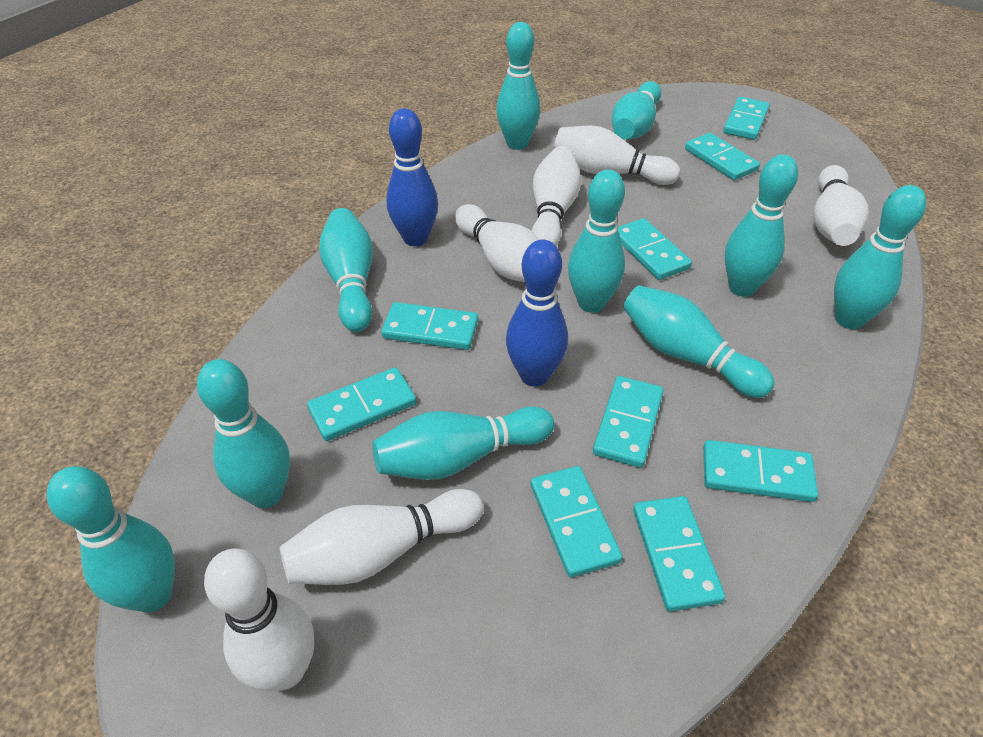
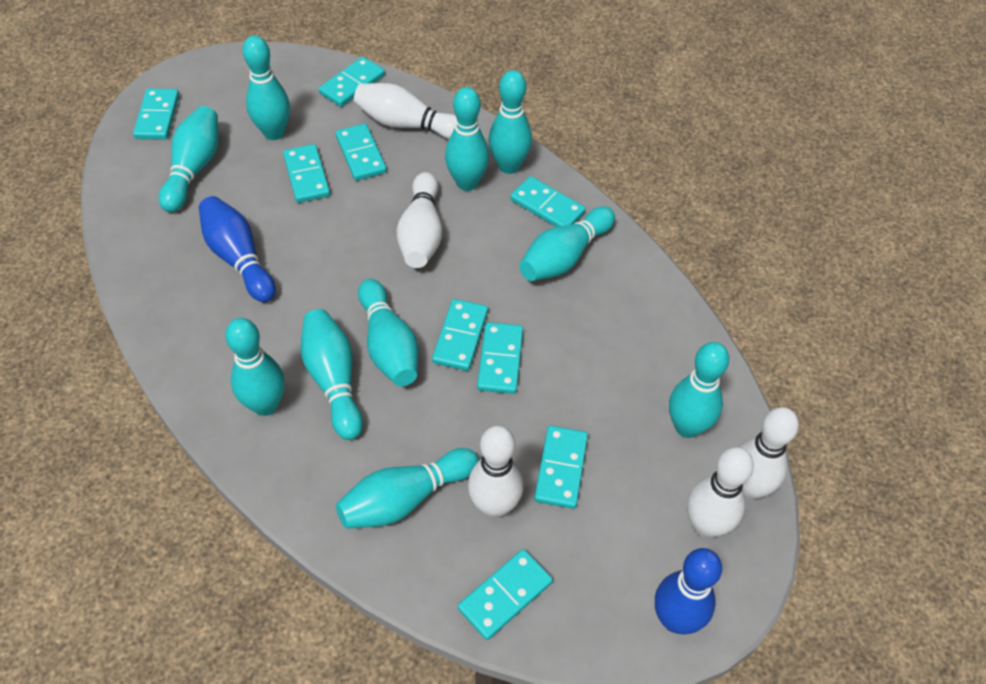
white bowling pin: 6 -> 5

